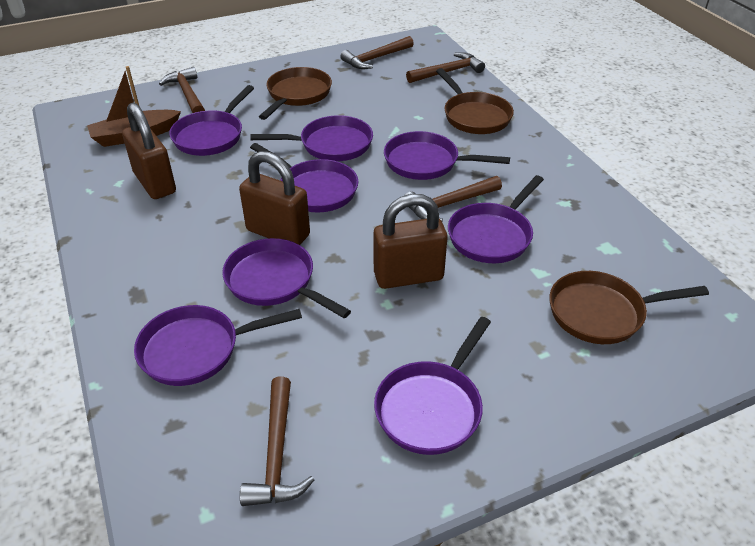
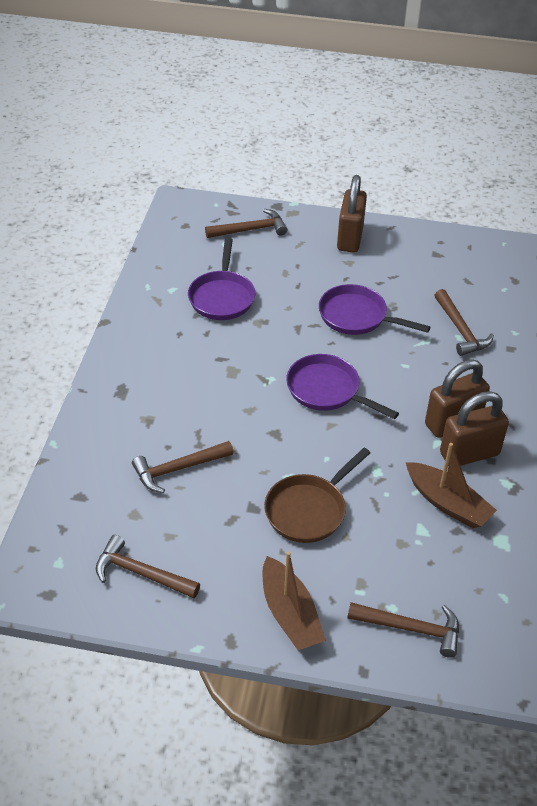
brown boat: 1 -> 2
brown pan: 3 -> 1
purple pan: 8 -> 3

